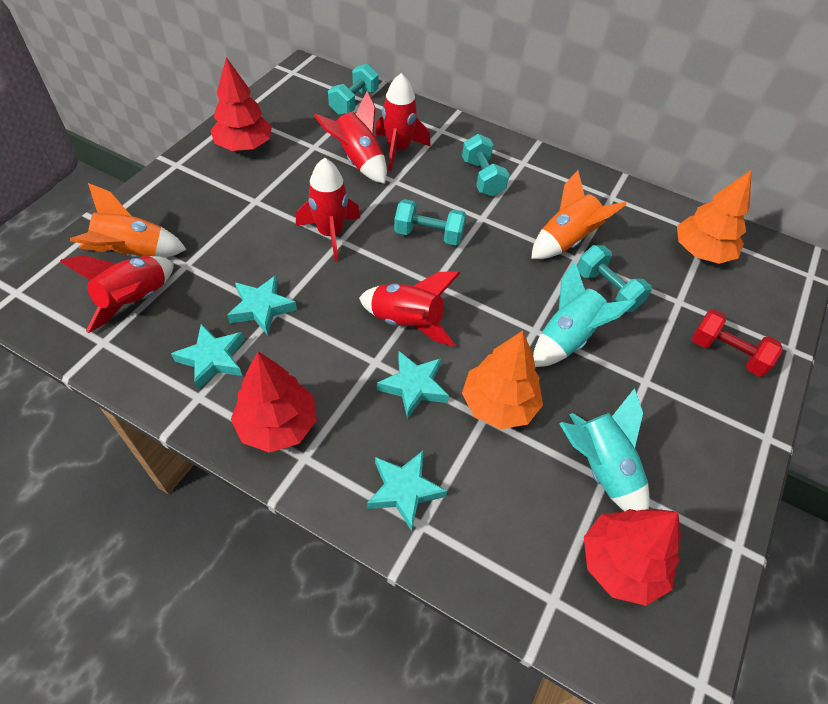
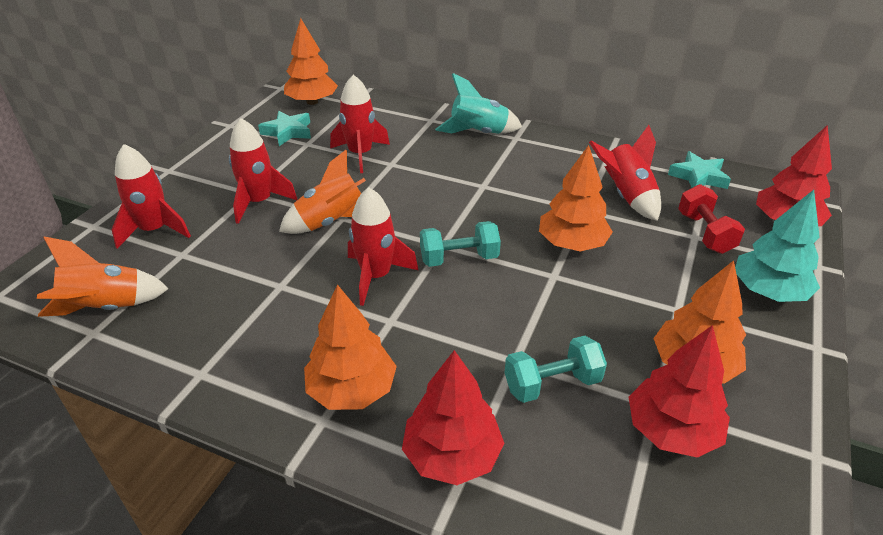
orange tree: 2 -> 4
turquoise dumbbell: 4 -> 2
turquoise rocket: 2 -> 1
turquoise star: 4 -> 2
turquoise tree: 0 -> 1

